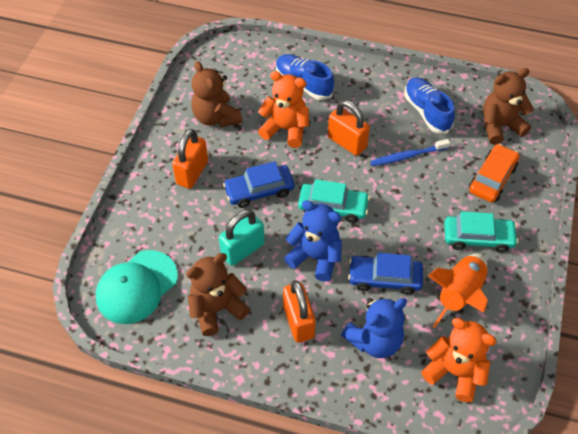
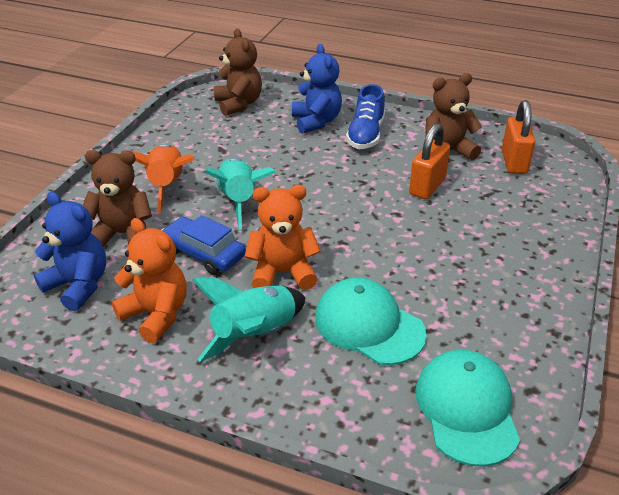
blue car: 2 -> 1
blue shoe: 2 -> 1
blue toothbrush: 1 -> 0
orange car: 1 -> 0
orange padlock: 3 -> 2
turquoise cap: 1 -> 2
turquoise car: 2 -> 0
turquoise padlock: 1 -> 0
turquoise rocket: 0 -> 2

